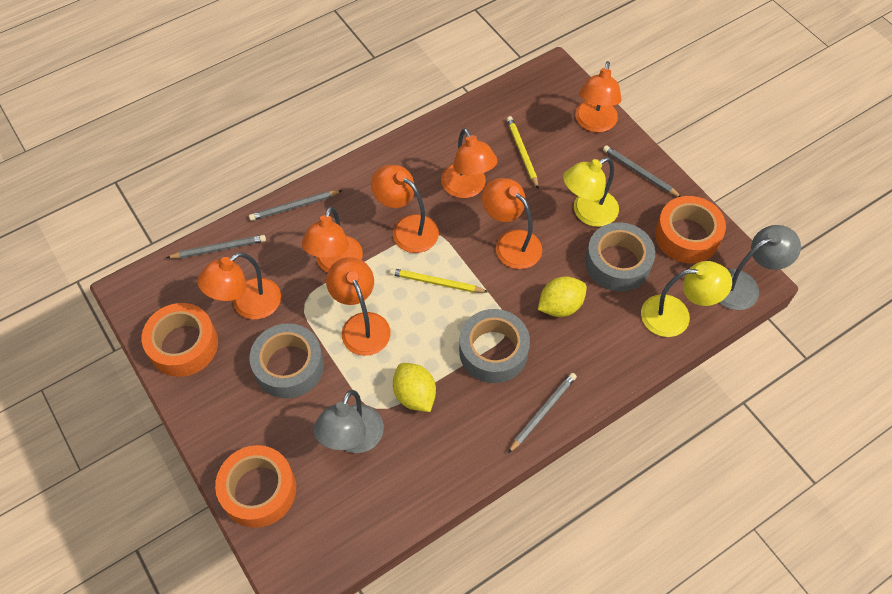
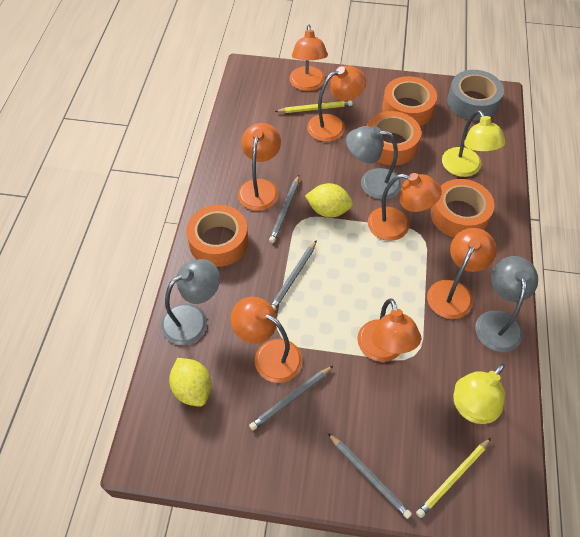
grey lamp: 2 -> 3
grey tape: 3 -> 1
orange tape: 3 -> 4

